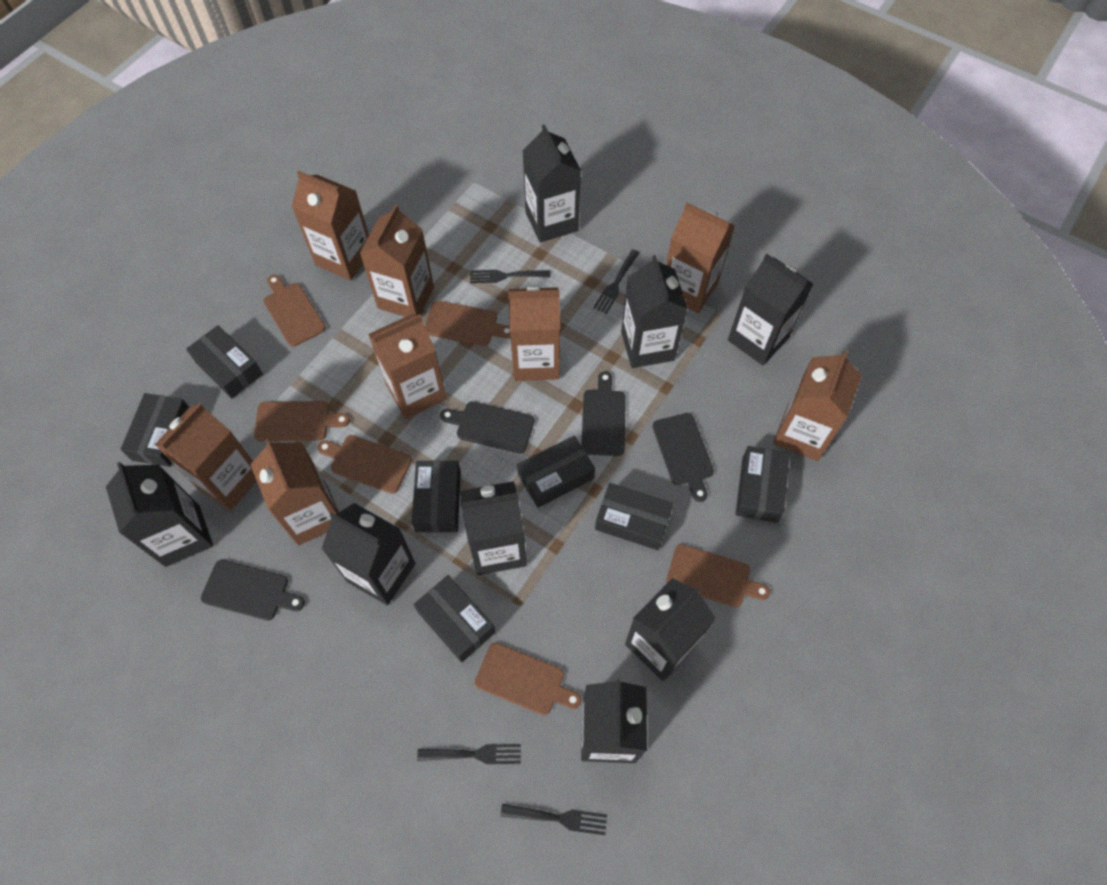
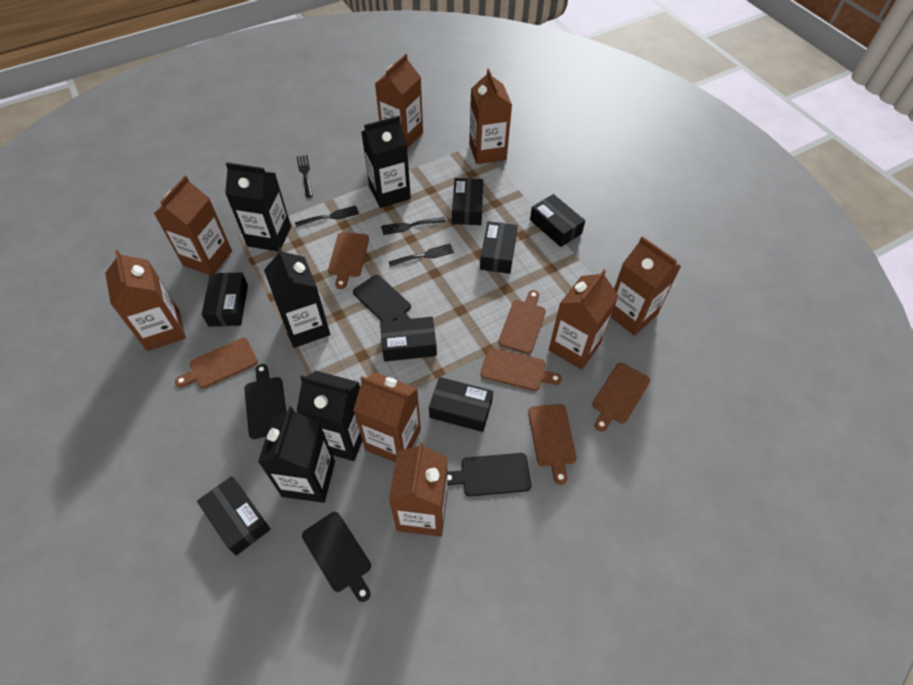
black carton: 8 -> 5

